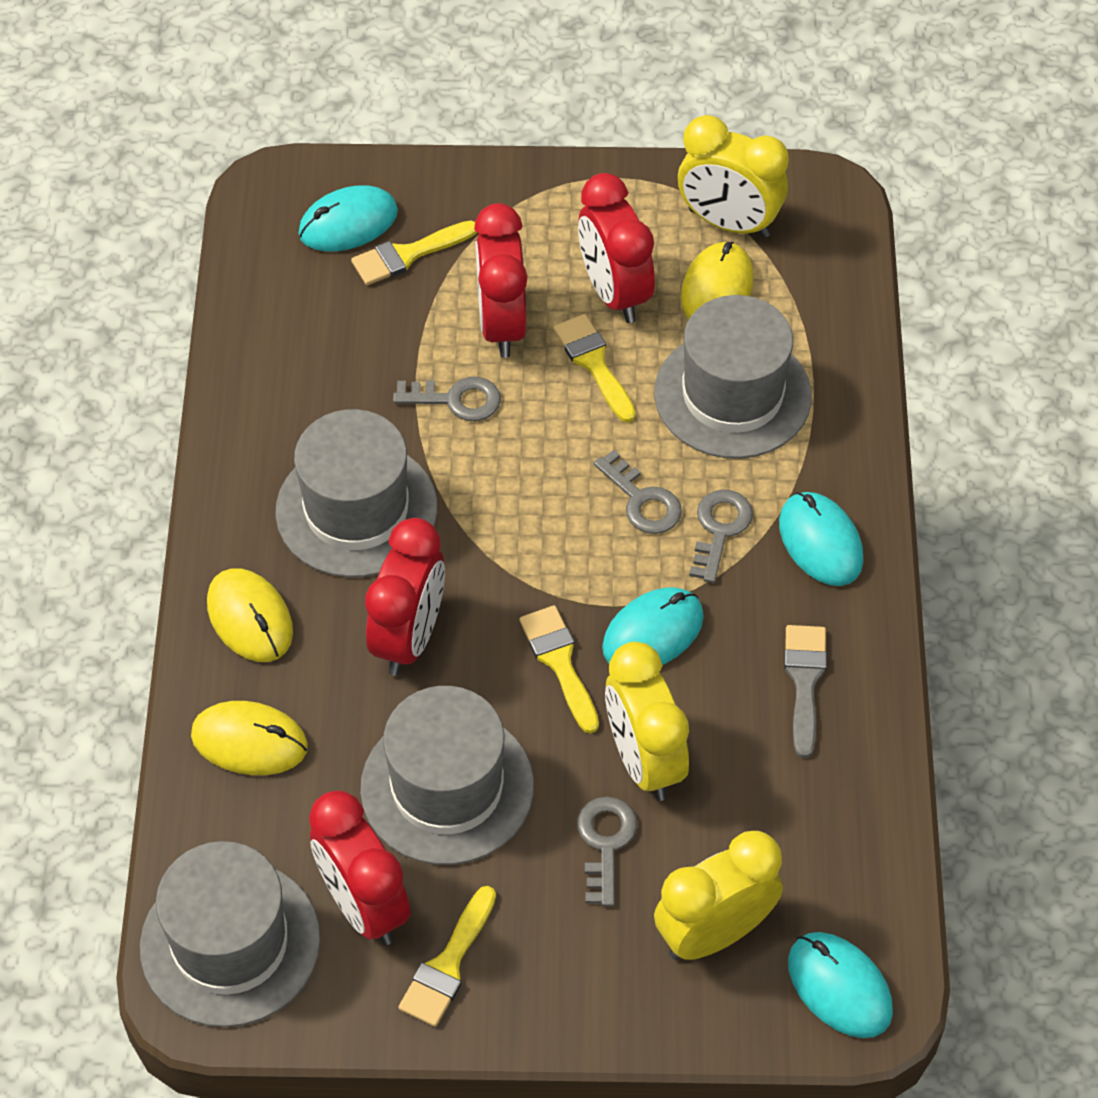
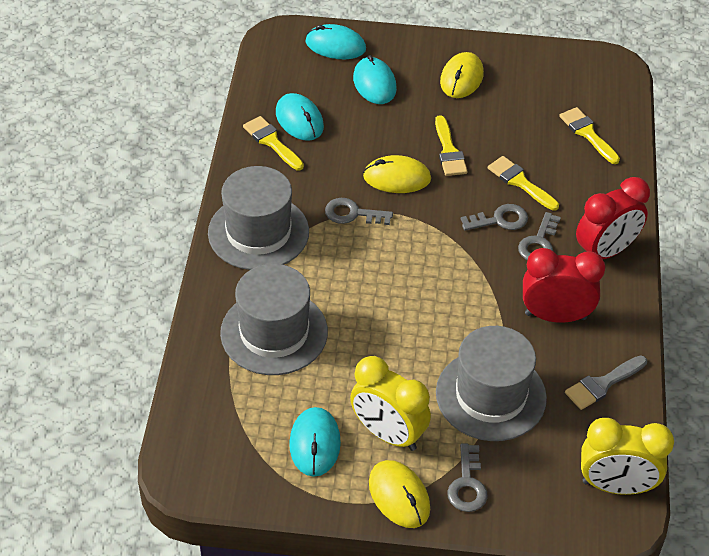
grey hat: 4 -> 3
red clock: 4 -> 2
yellow clock: 3 -> 2

